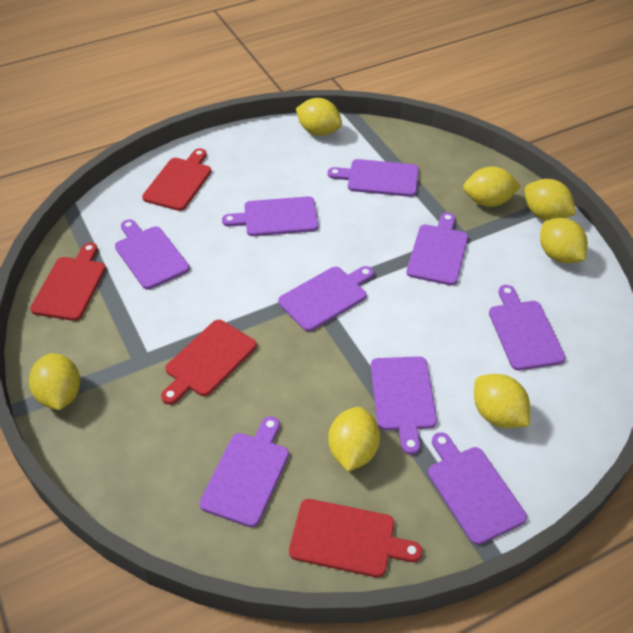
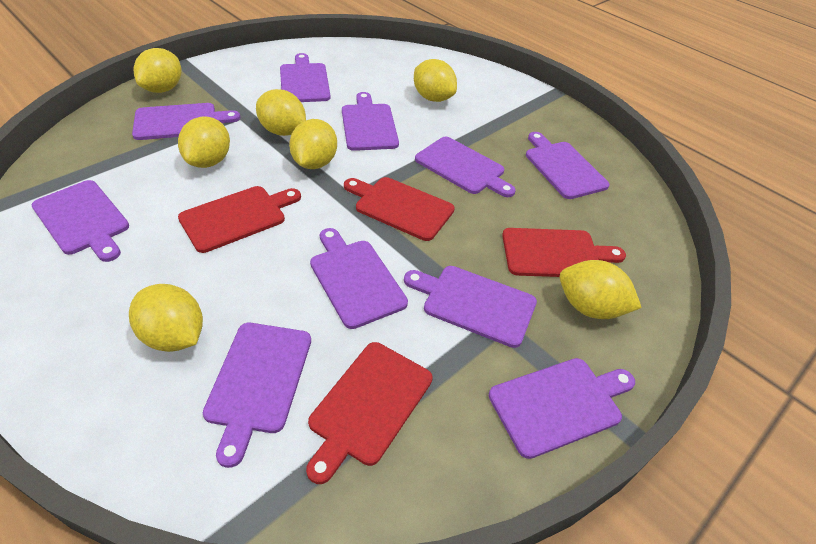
purple cutting board: 9 -> 10

